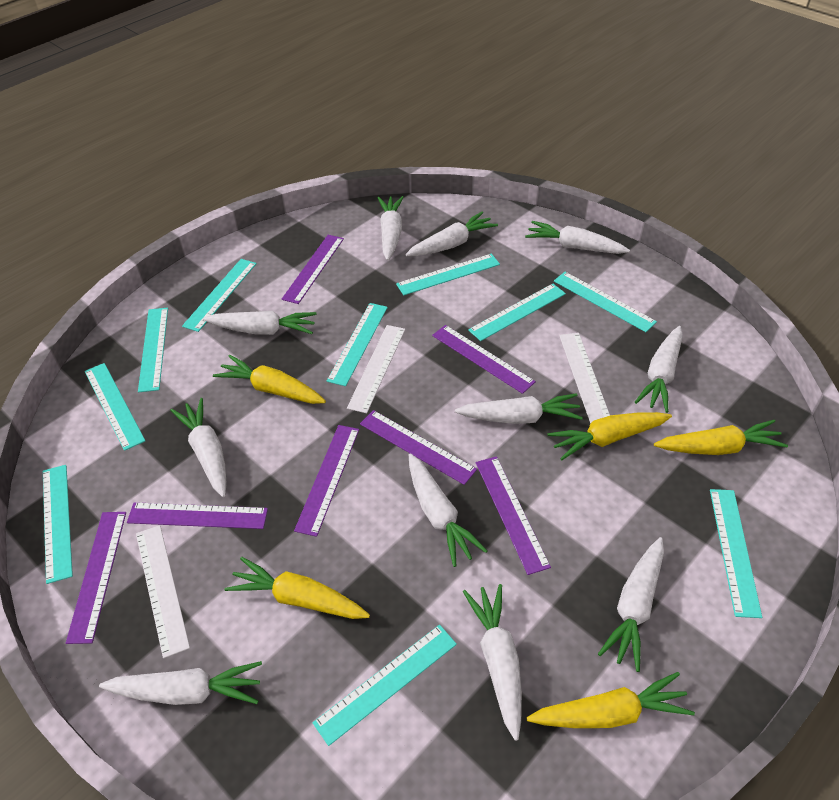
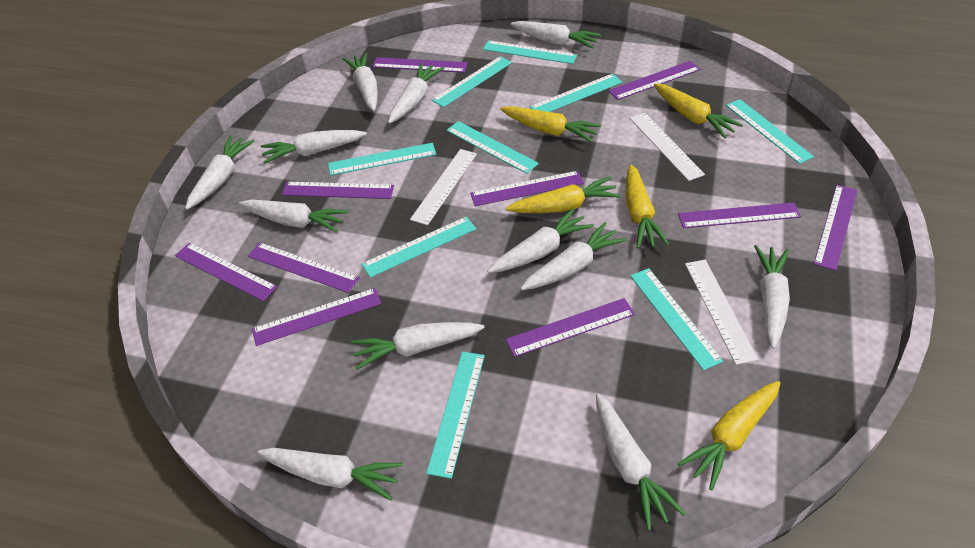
purple ruler: 7 -> 10
turquoise ruler: 10 -> 9
white carrot: 11 -> 12

